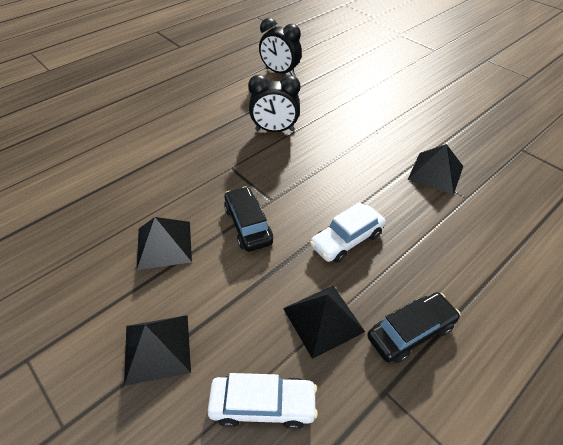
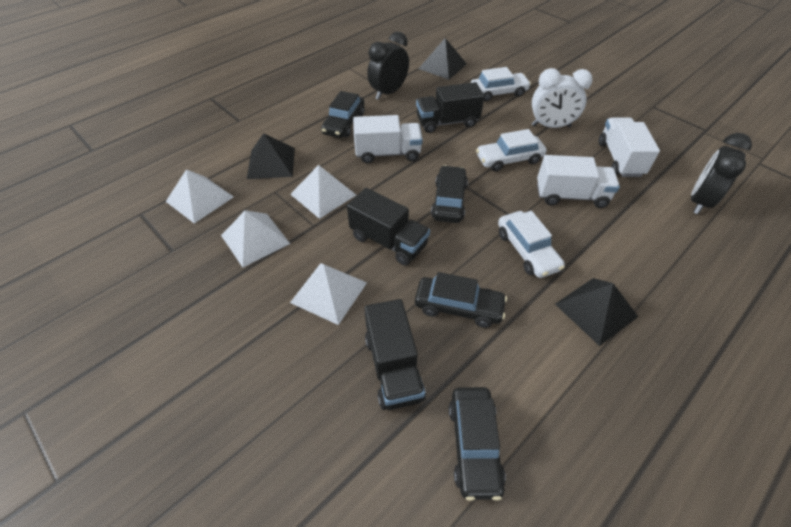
black car: 2 -> 4
black pyramid: 4 -> 3
black truck: 0 -> 3
white car: 2 -> 3
white clock: 0 -> 1
white pyramid: 0 -> 4
white truck: 0 -> 3

